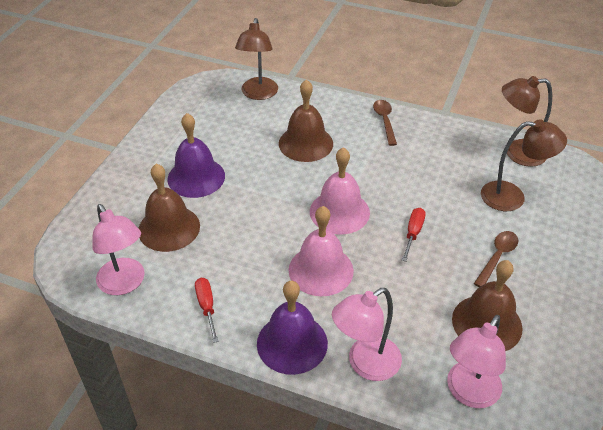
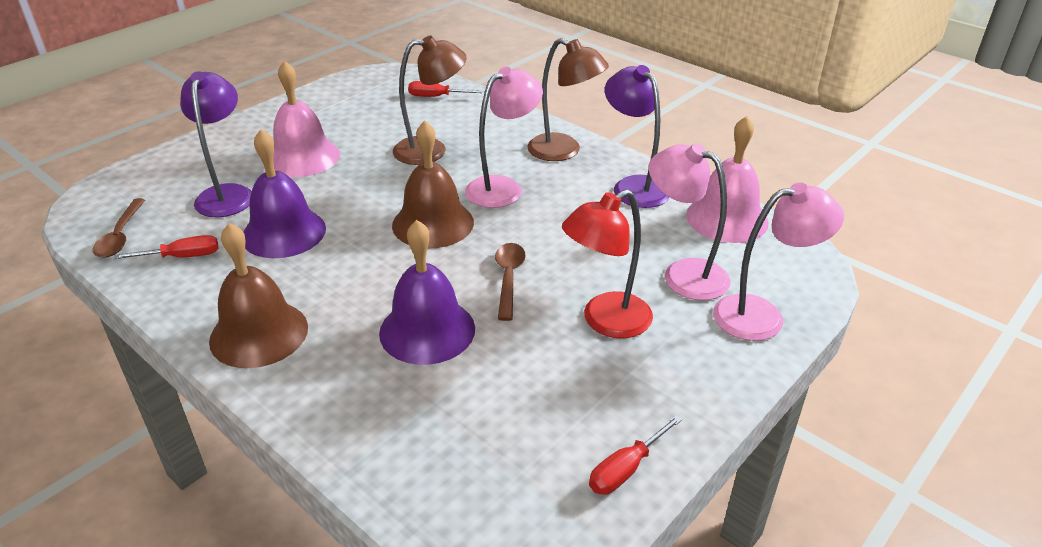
brown bell: 3 -> 2
brown lamp: 3 -> 2
purple lamp: 0 -> 2
red lamp: 0 -> 1
red screwdriver: 2 -> 3

